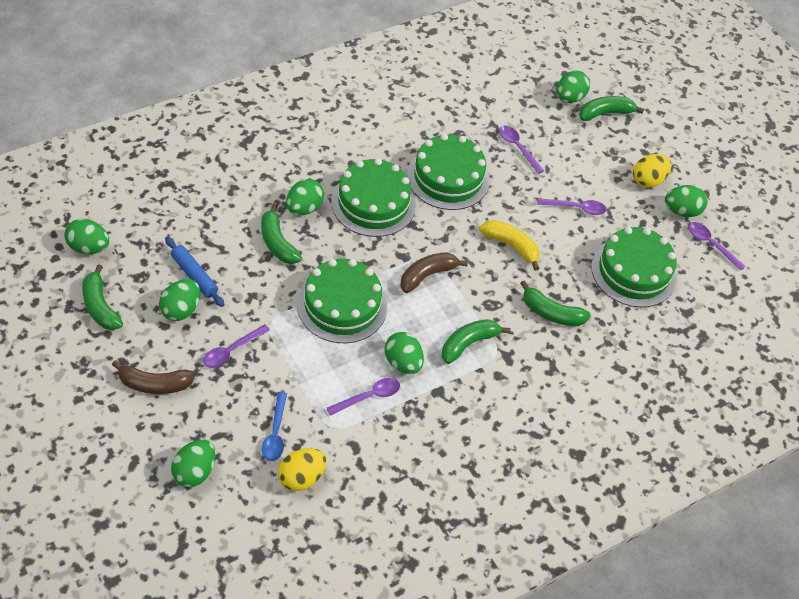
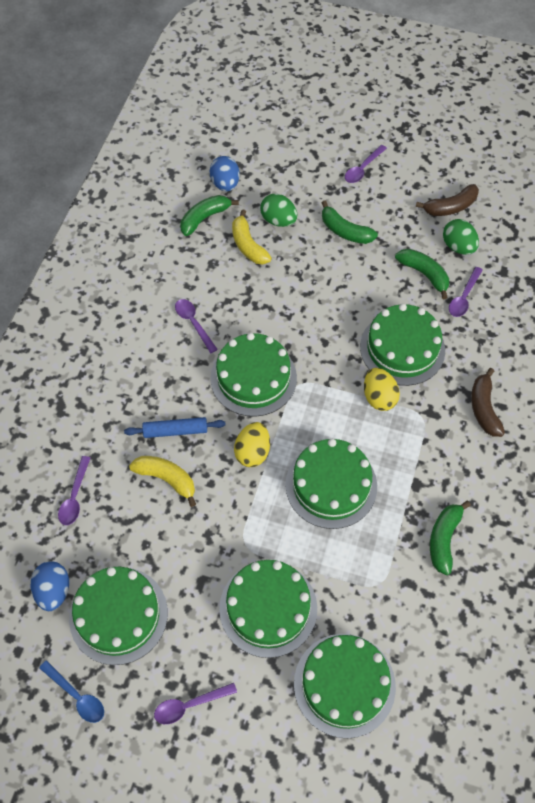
blue egg: 0 -> 2
green banana: 5 -> 4
green cake: 4 -> 6
green egg: 7 -> 2
yellow banana: 1 -> 2

